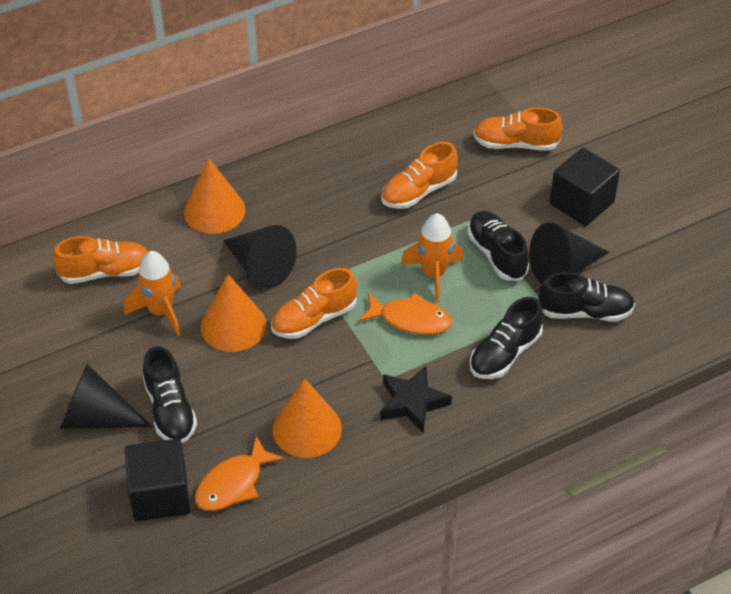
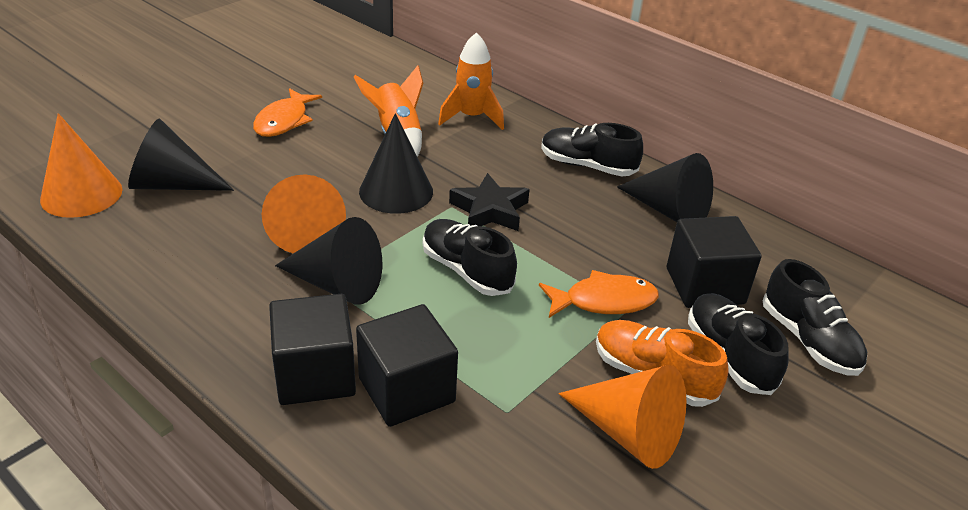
black cone: 3 -> 4
black cube: 2 -> 3
orange shoe: 4 -> 1

